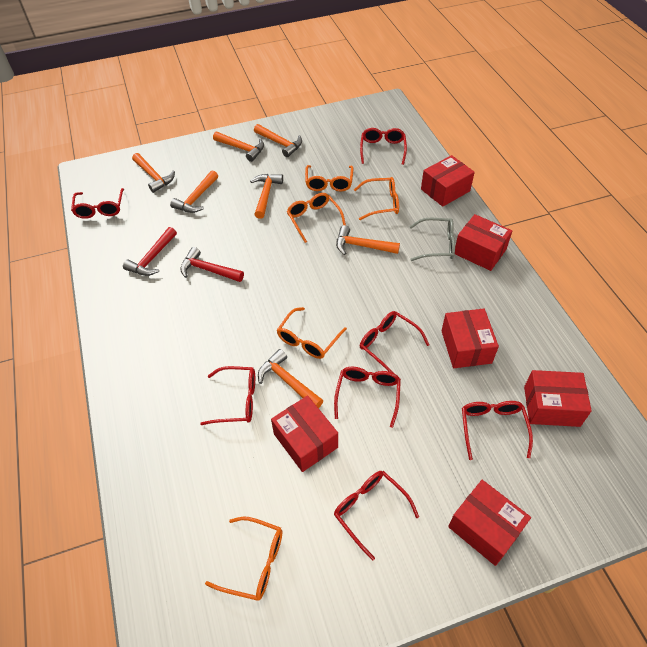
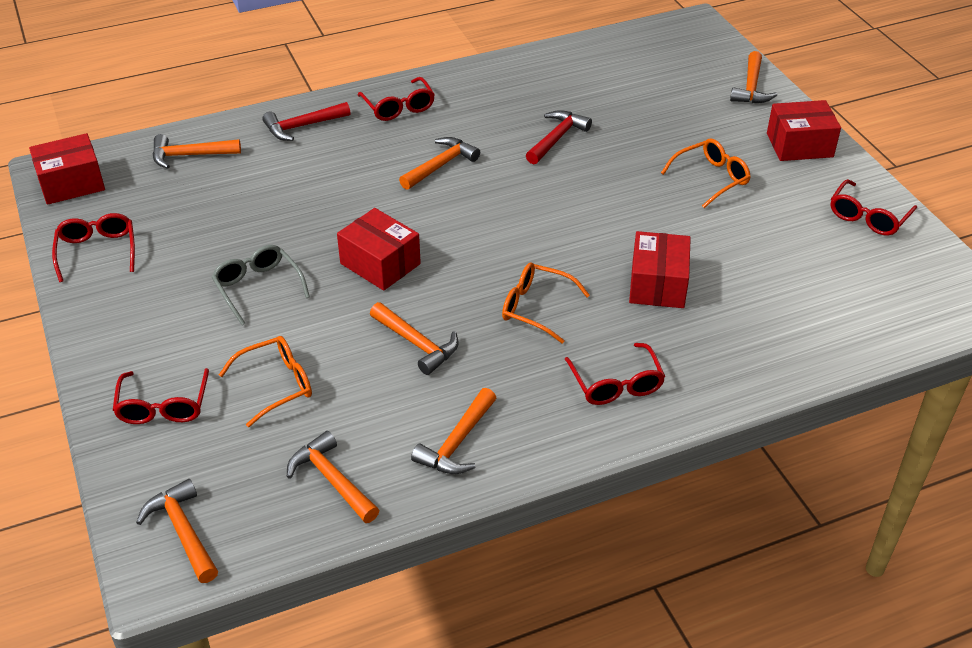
orange glasses: 5 -> 3
red box: 6 -> 4
red glasses: 7 -> 5

